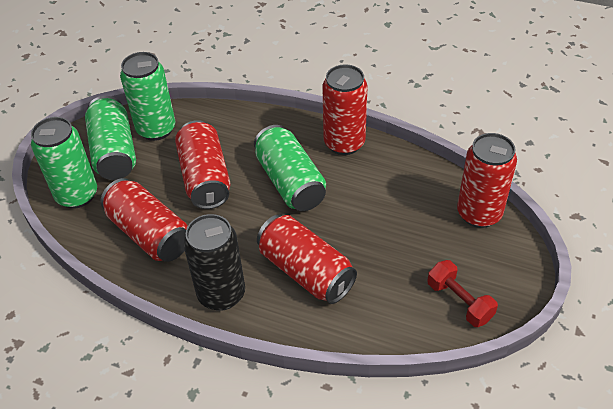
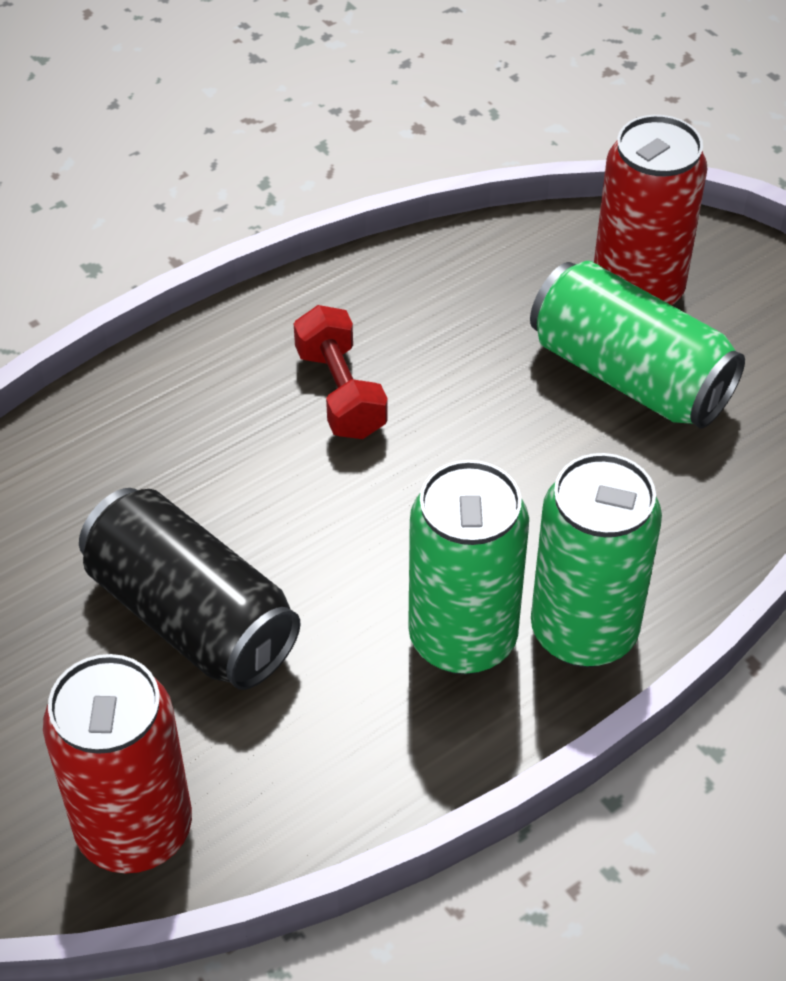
green can: 4 -> 3
red can: 5 -> 2

